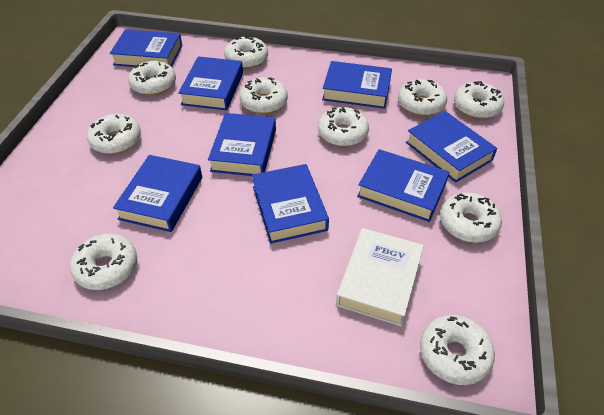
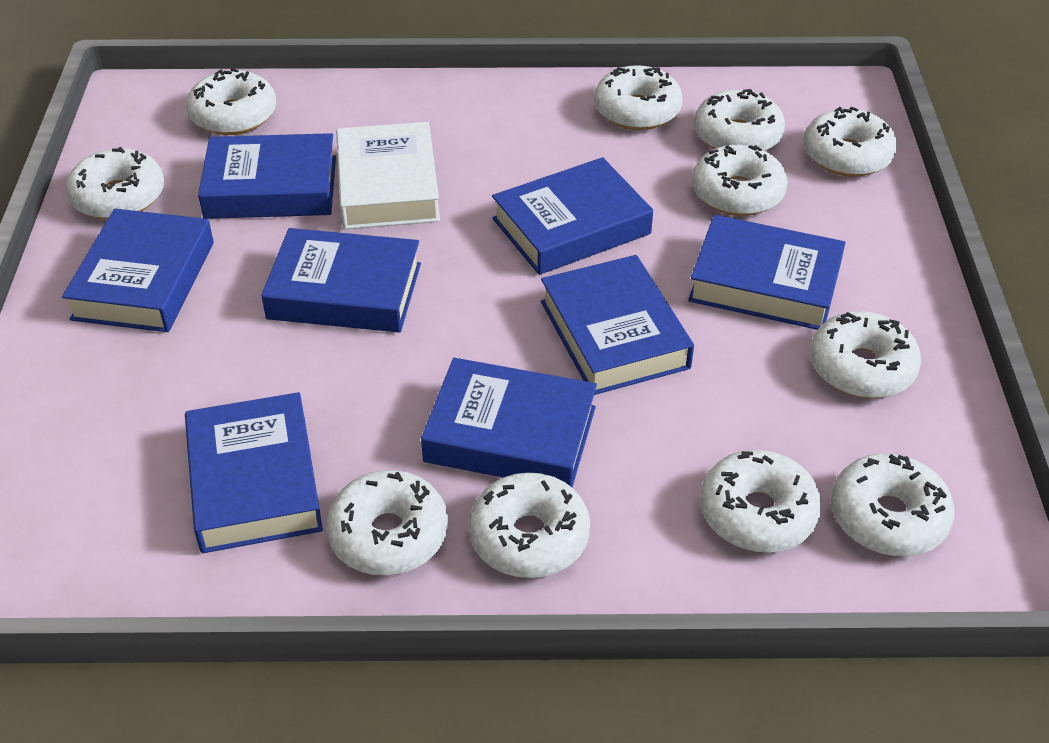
white donut: 10 -> 11

